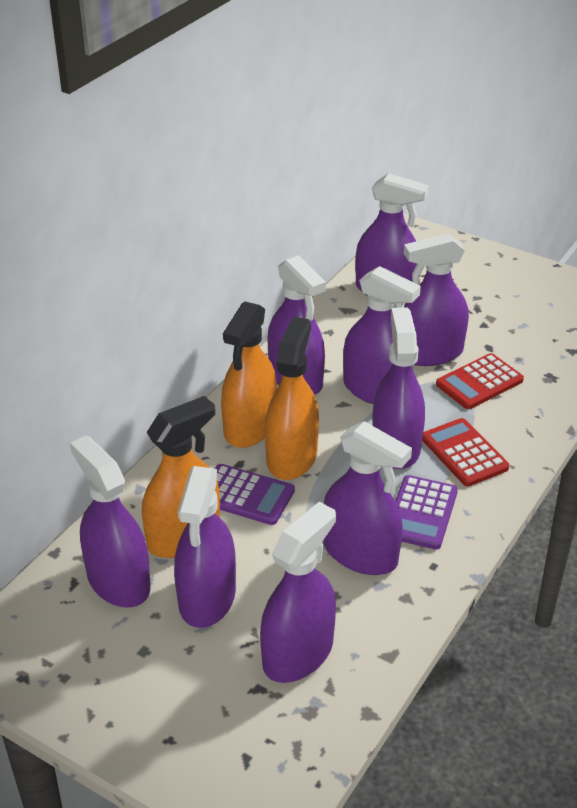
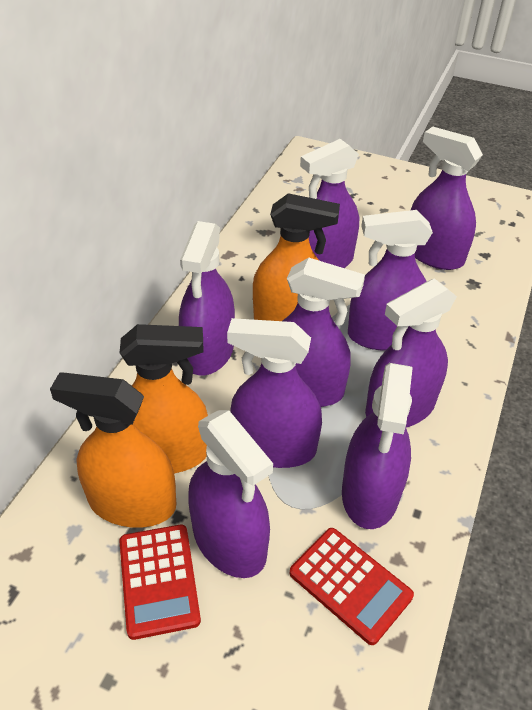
purple calculator: 2 -> 0

